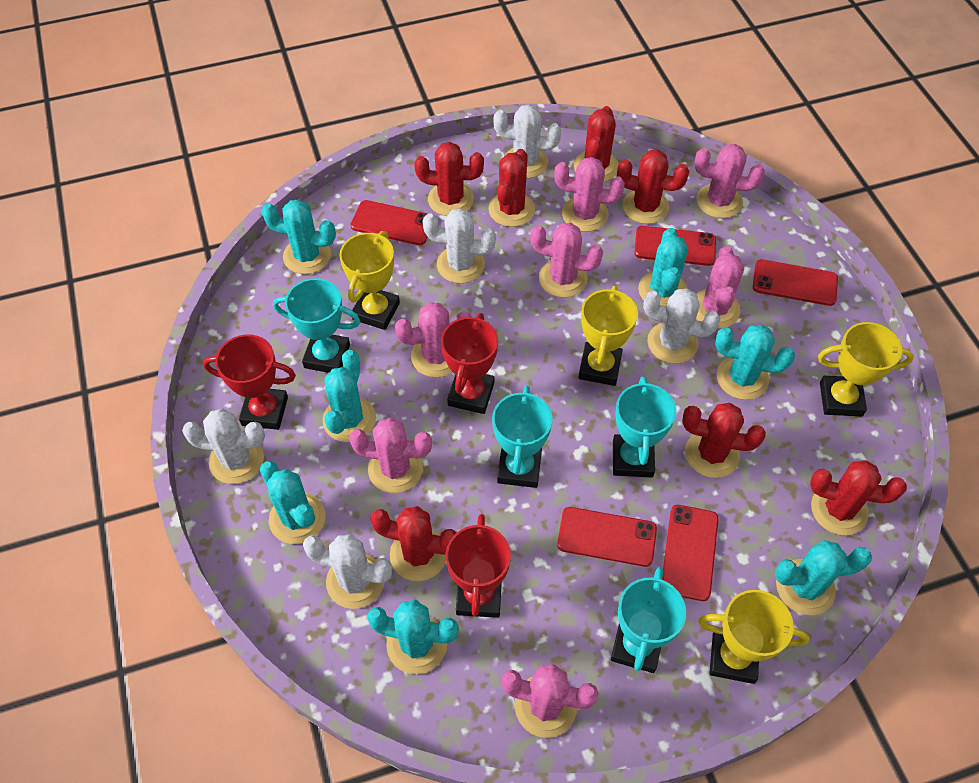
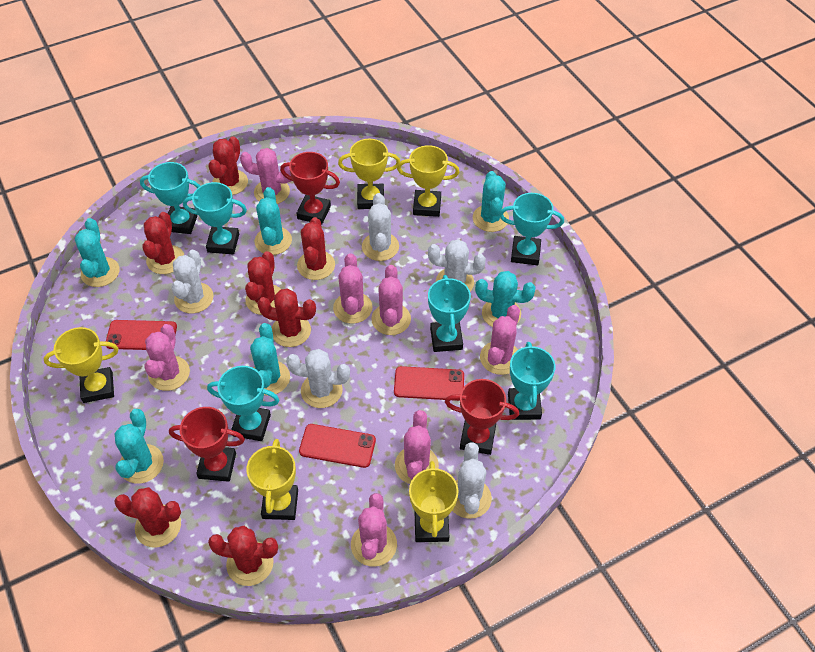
red phone: 5 -> 3
turquoise cactus: 7 -> 6
turquoise trophy: 4 -> 6
yellow trophy: 4 -> 5

